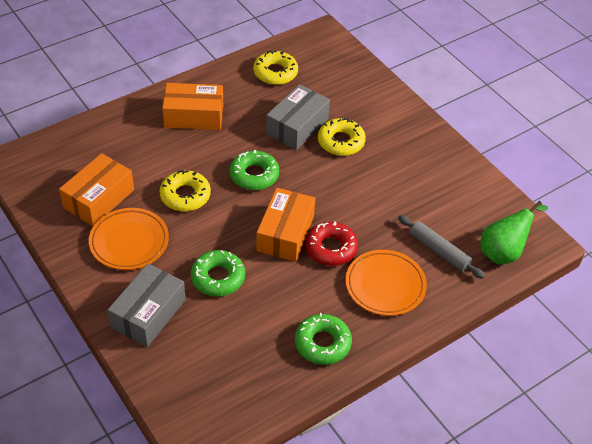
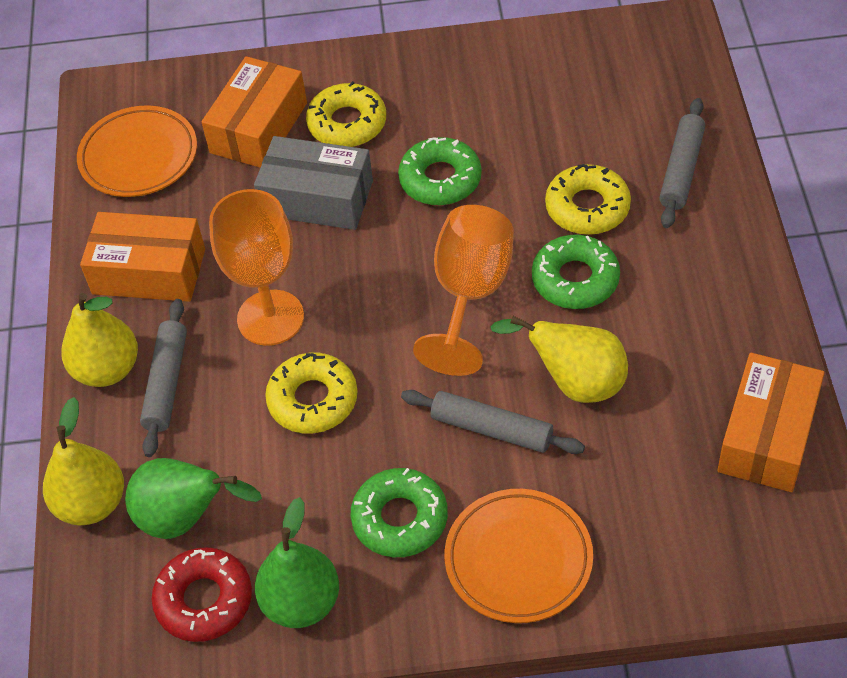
green pear: 1 -> 2
grey box: 2 -> 1
grey rolling pin: 1 -> 3
orange goblet: 0 -> 2
yellow pear: 0 -> 3

